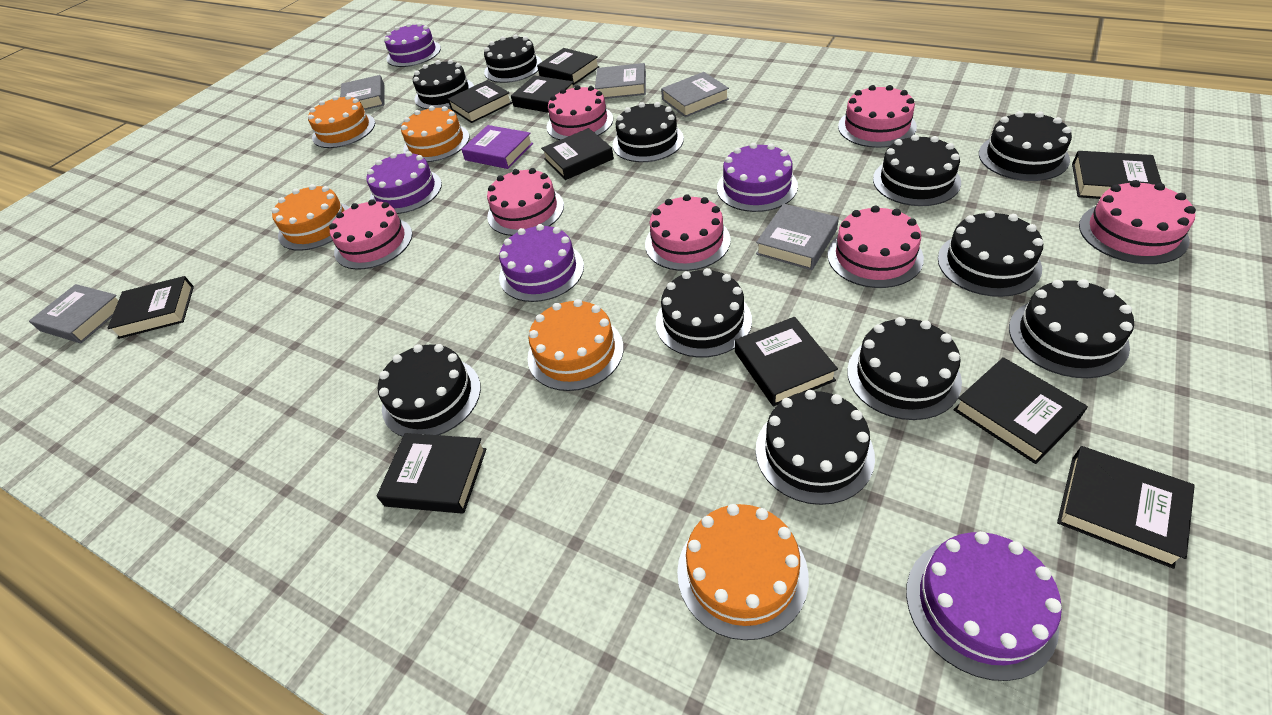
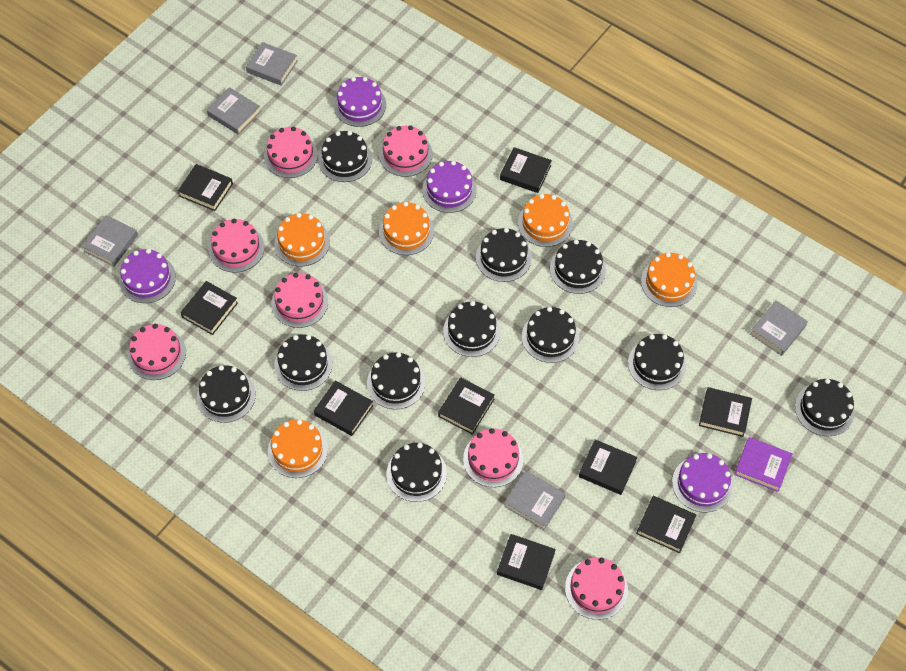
black book: 10 -> 9
purple cake: 5 -> 4

